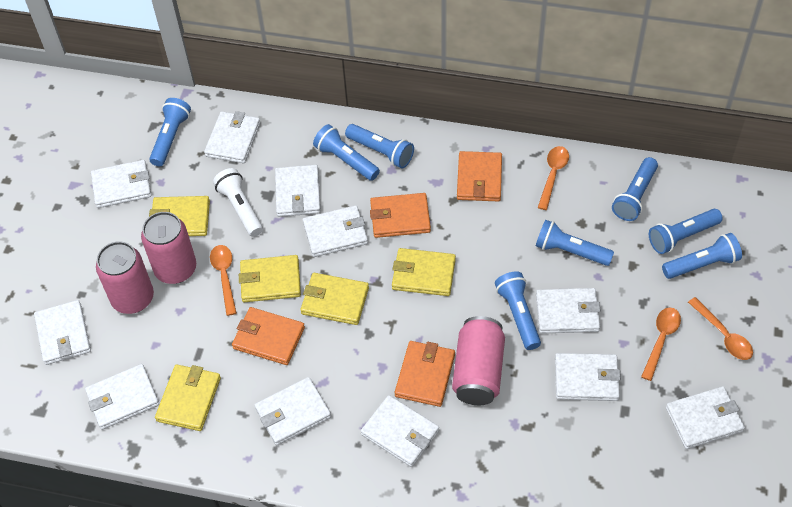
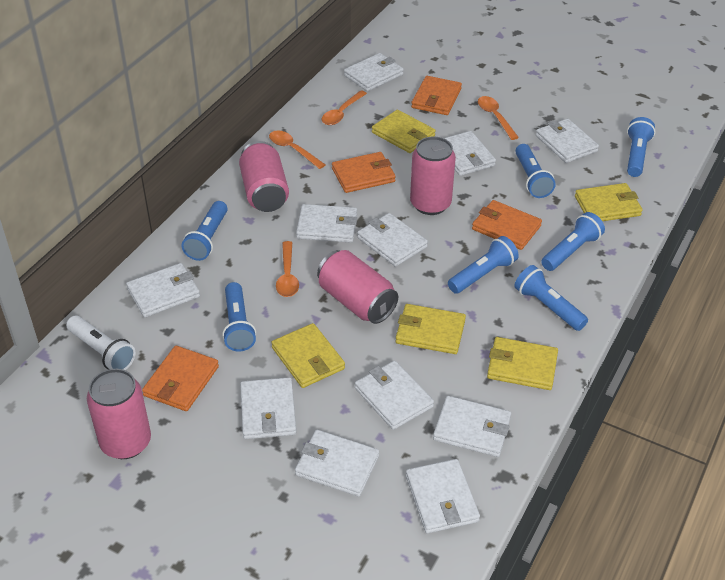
blue flashlight: 8 -> 7
pink can: 3 -> 4

